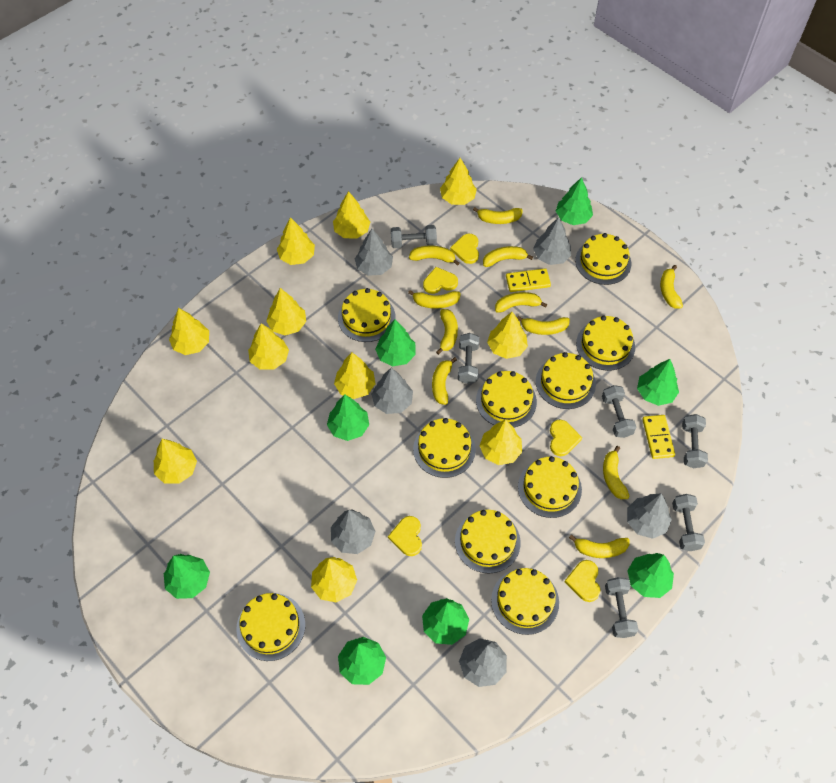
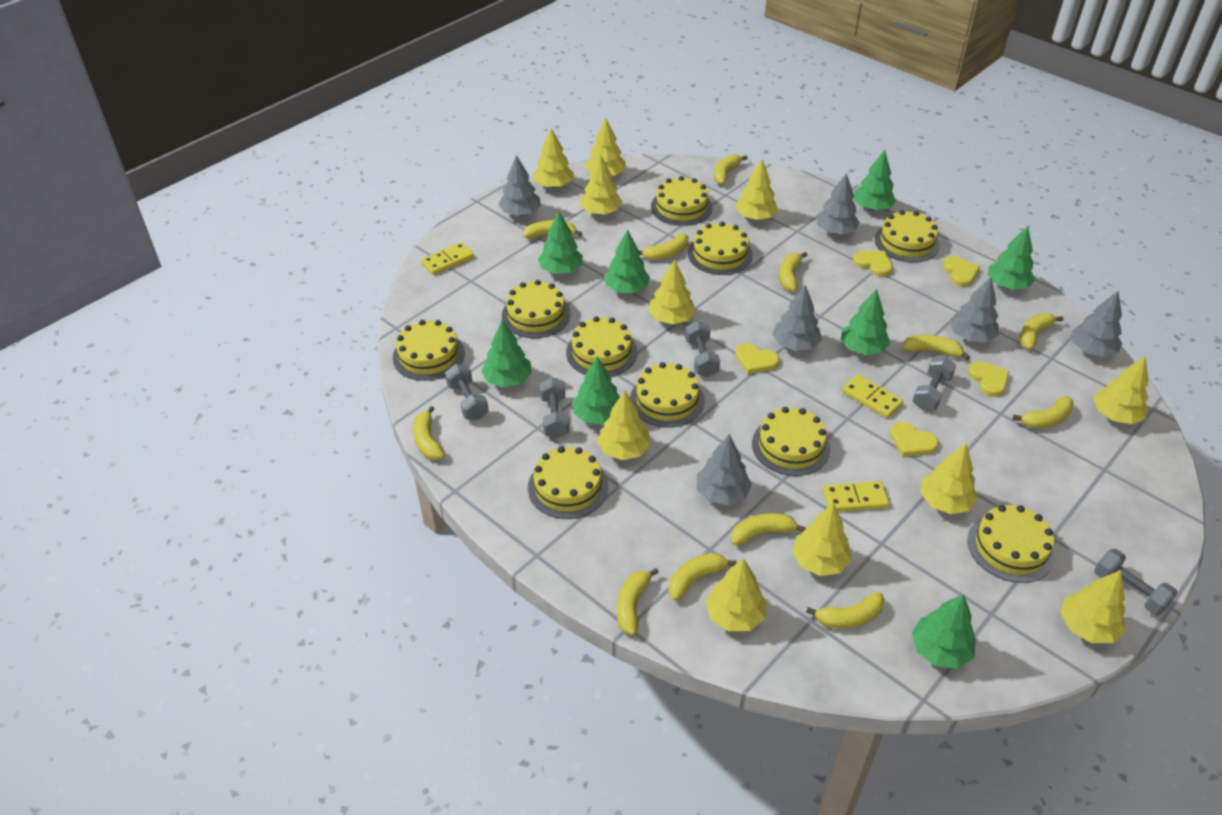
grey dumbbell: 6 -> 5
yellow banana: 11 -> 12
yellow domino: 2 -> 3

